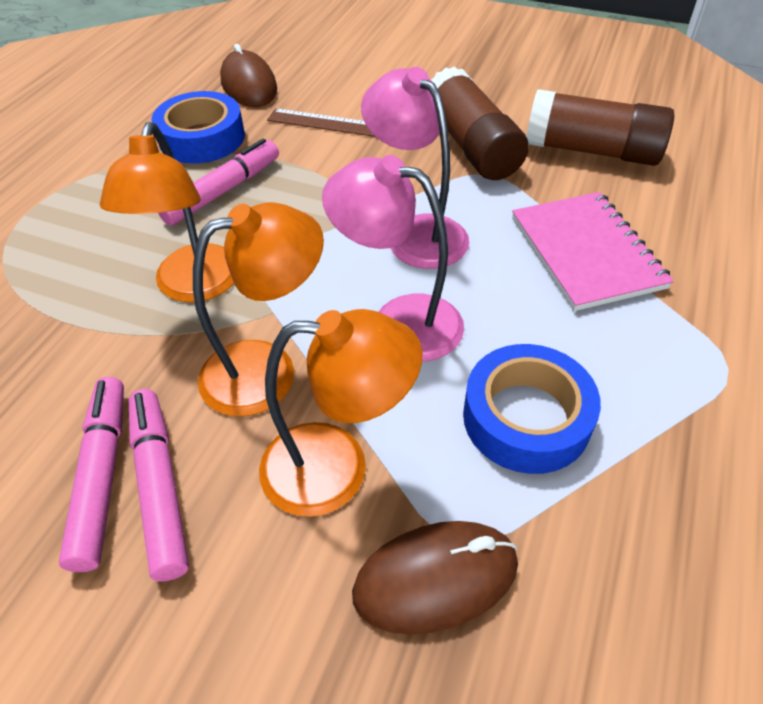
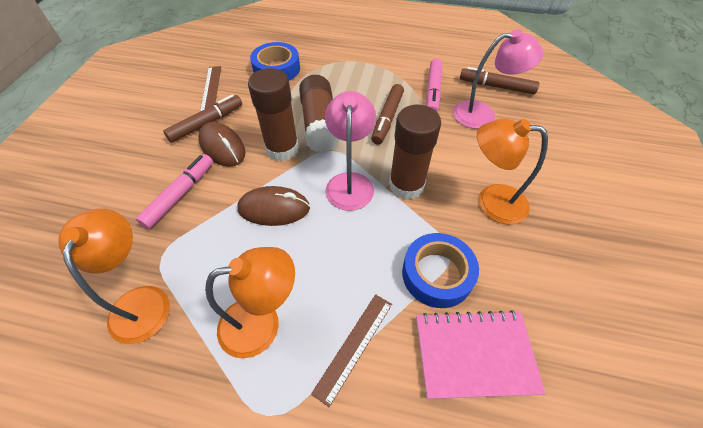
brown glue stick: 2 -> 3
brown marker: 0 -> 3
brown ruler: 1 -> 2
pink marker: 3 -> 2

